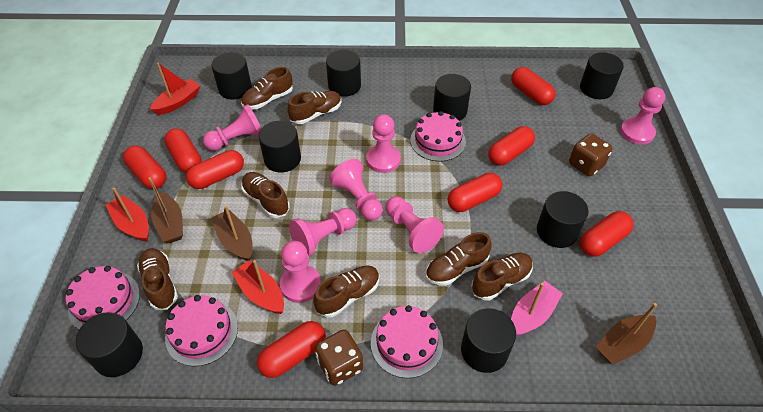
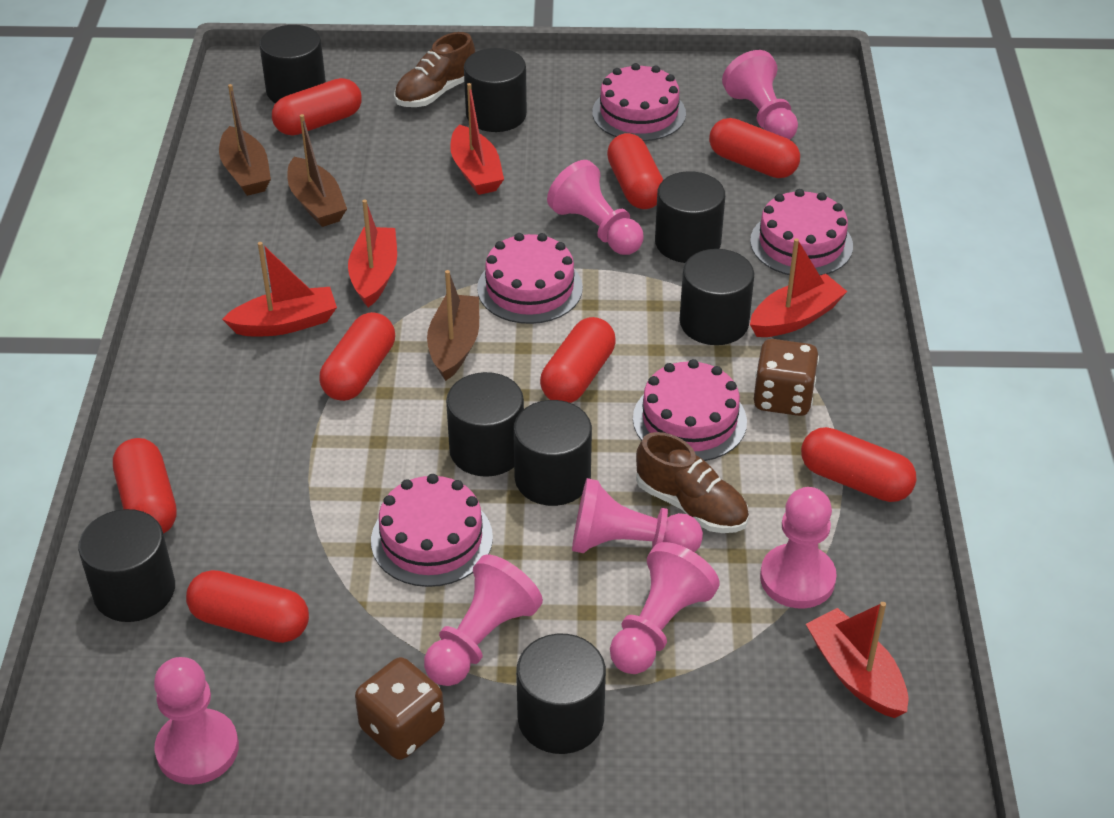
brown shoe: 7 -> 2
pink boat: 1 -> 0
pink cake: 4 -> 5
red boat: 3 -> 5

